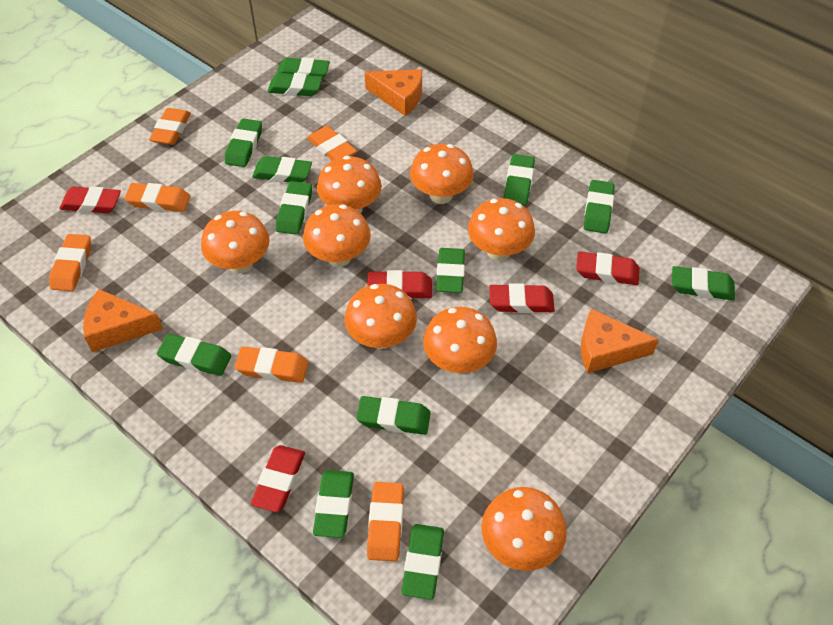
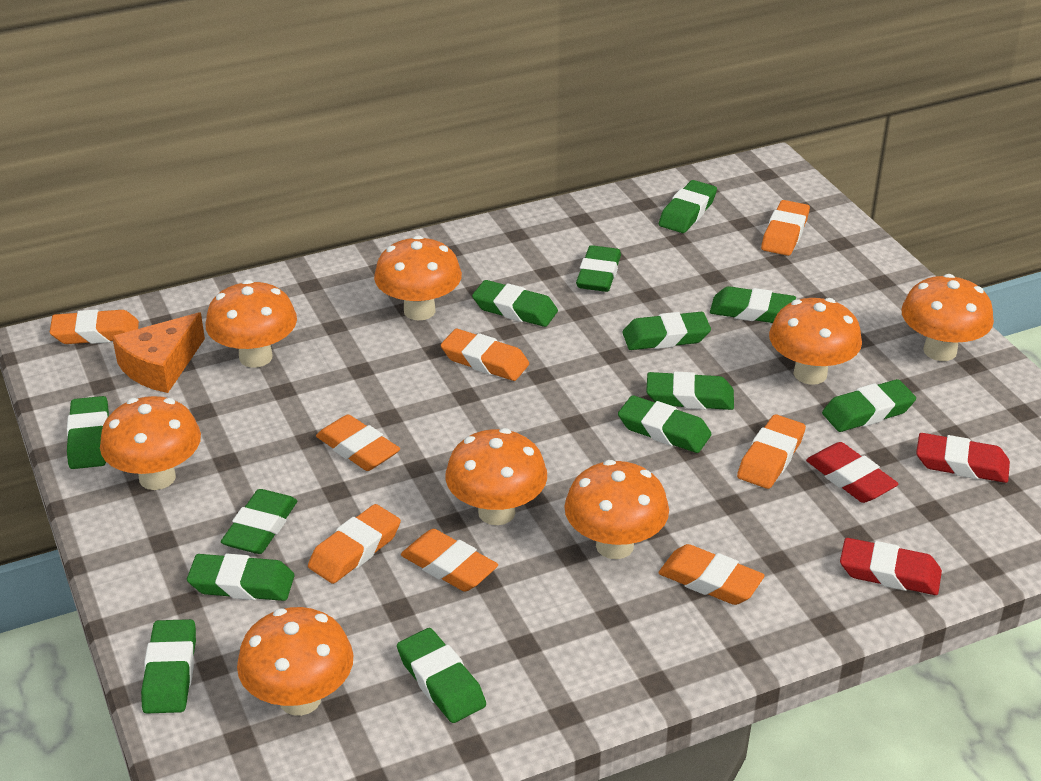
orange cheese: 3 -> 1
orange eraser: 6 -> 8
red eraser: 5 -> 3

